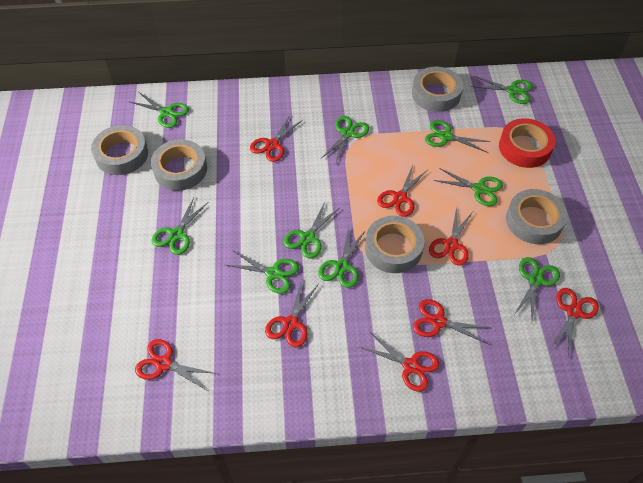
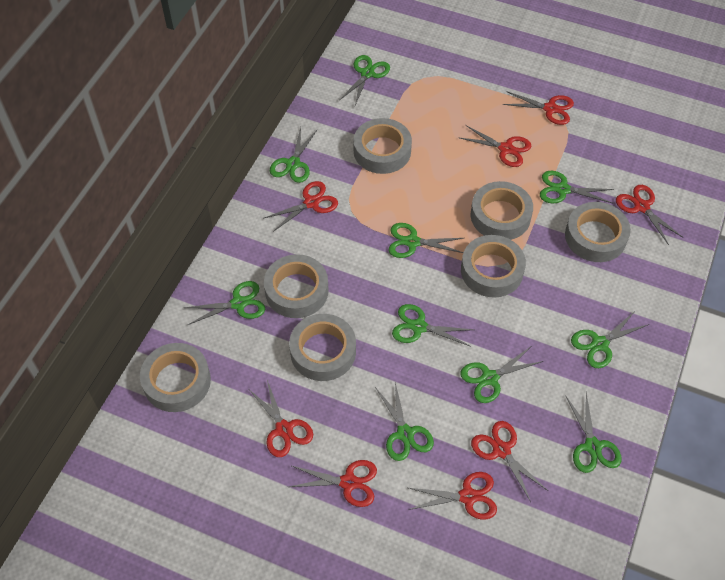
grey tape: 5 -> 7
red tape: 1 -> 0

